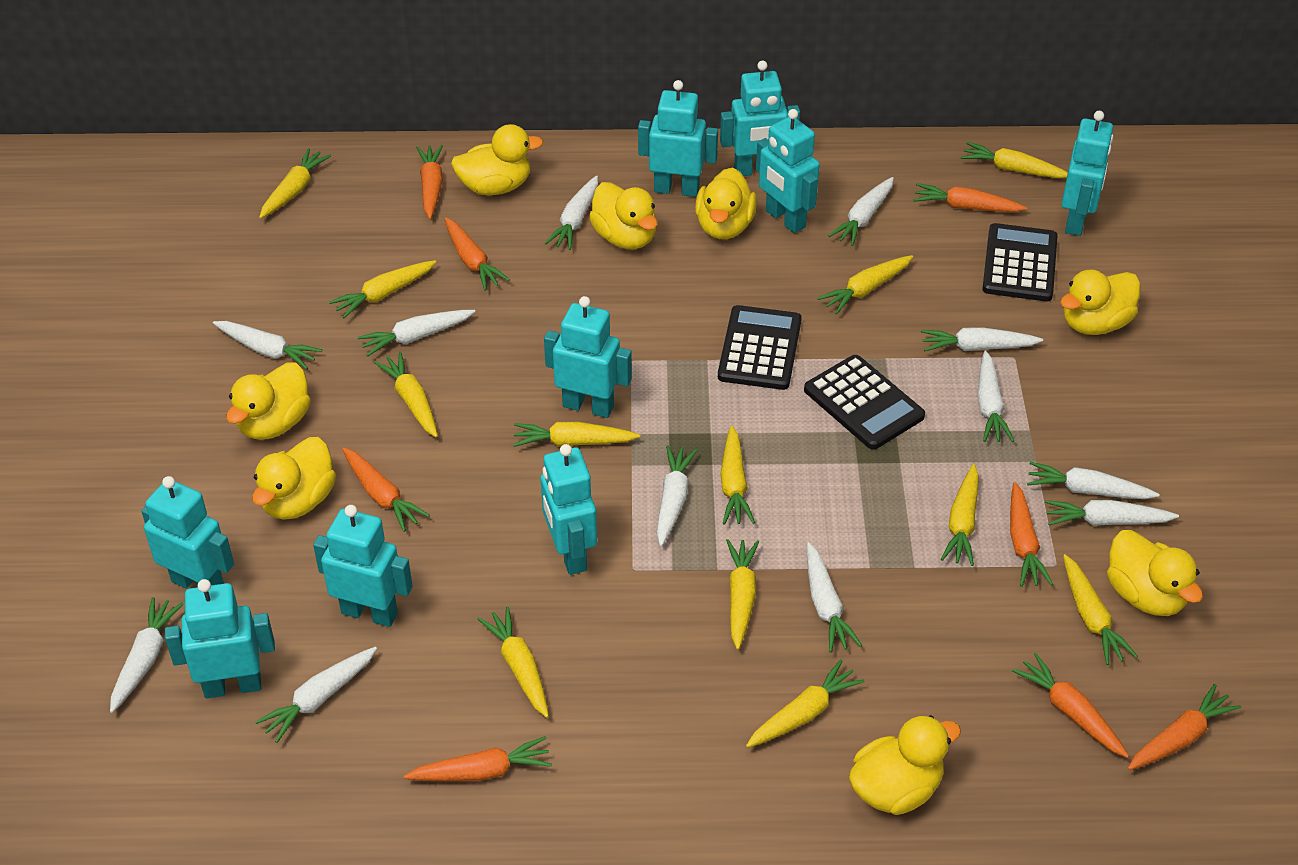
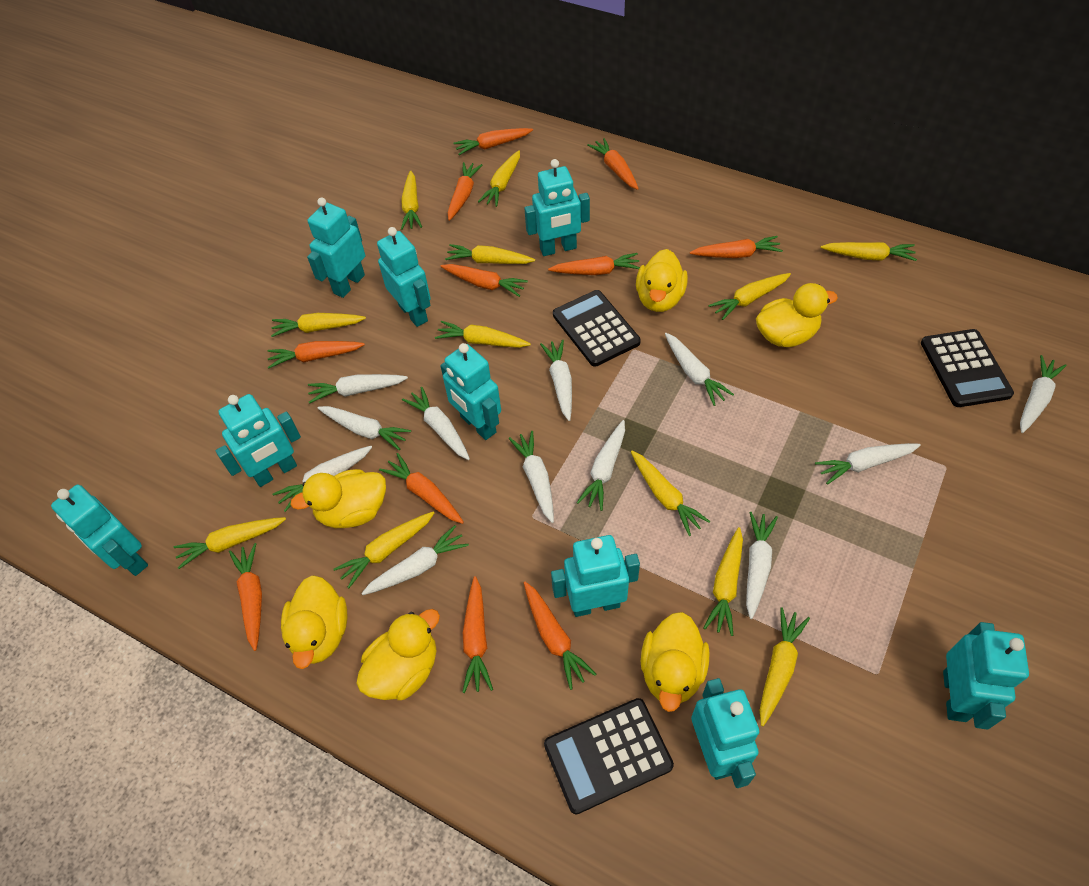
orange carrot: 8 -> 11
yellow duck: 8 -> 6

